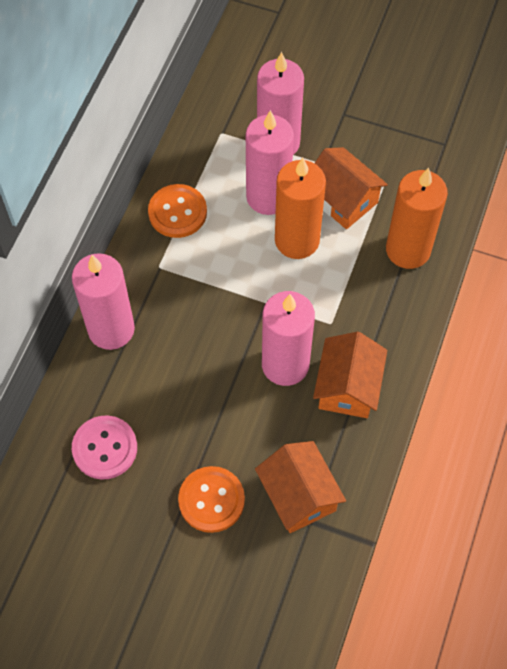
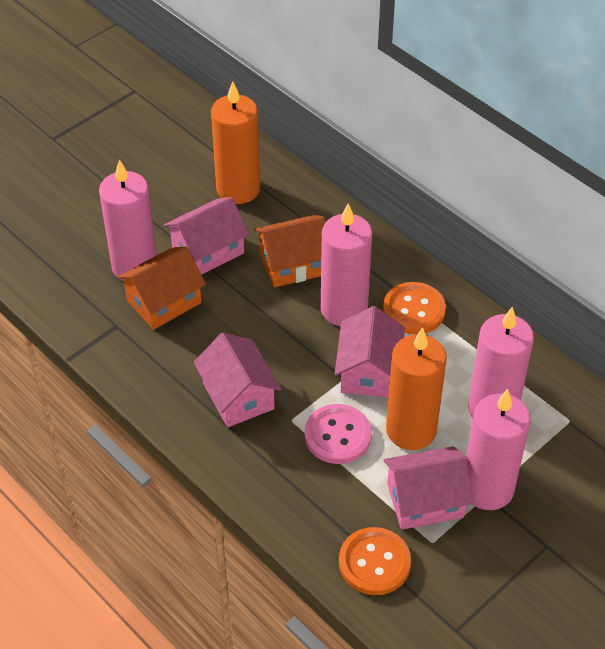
orange house: 3 -> 2
pink house: 0 -> 4

